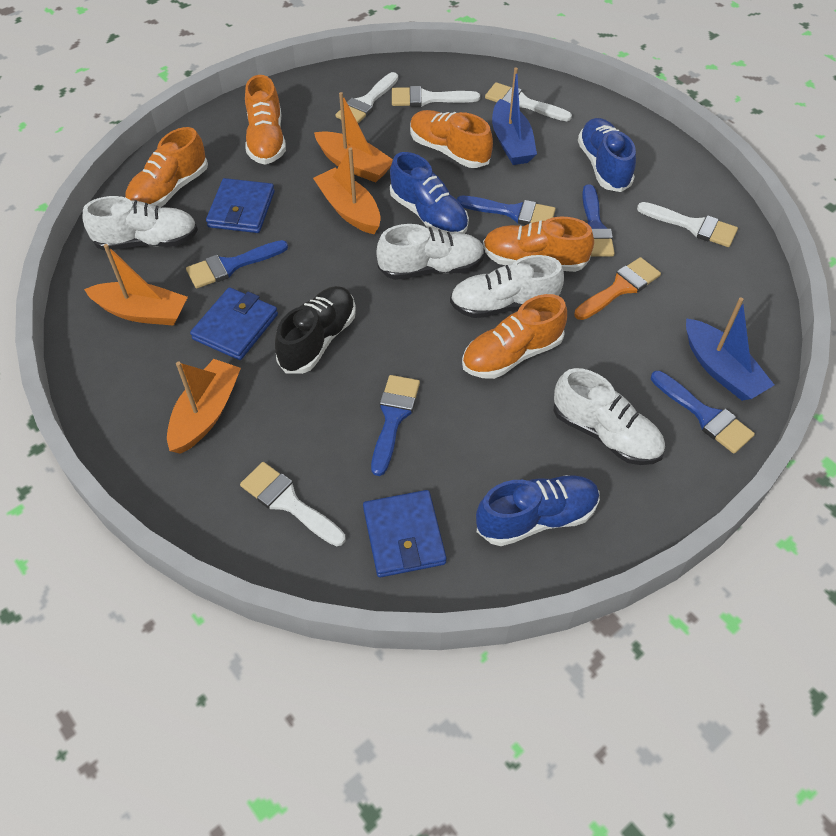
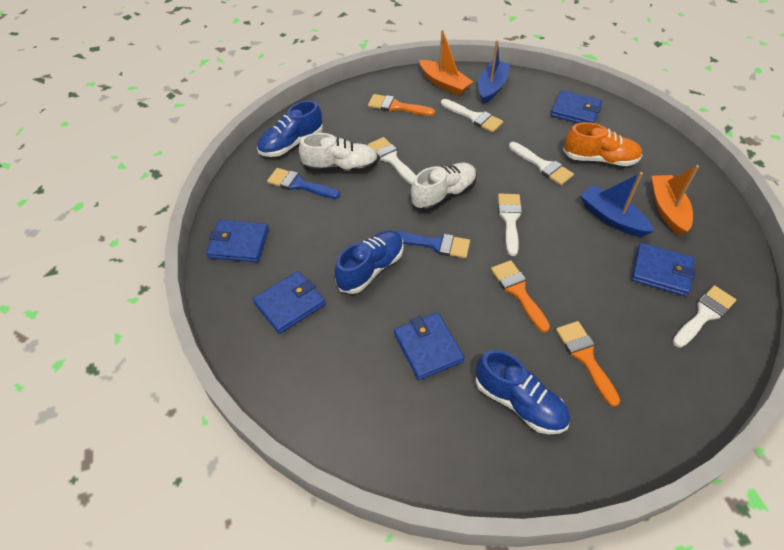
black shoe: 1 -> 0
blue brush: 5 -> 2
blue wallet: 3 -> 5
orange boat: 4 -> 2
orange brush: 1 -> 3
orange shoe: 5 -> 1
white shoe: 4 -> 2

